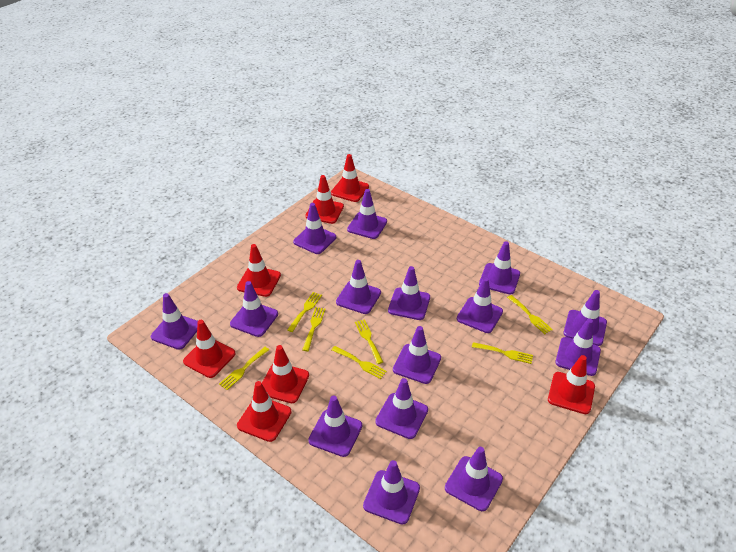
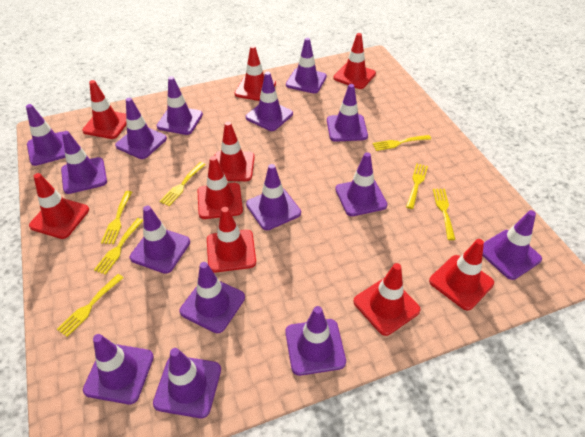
red traffic cone: 7 -> 9

